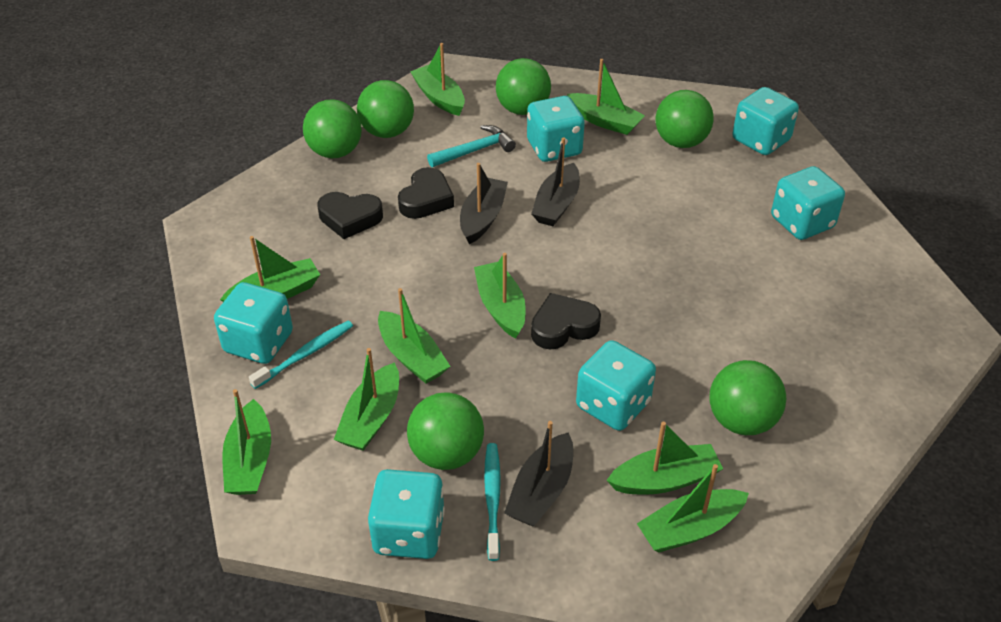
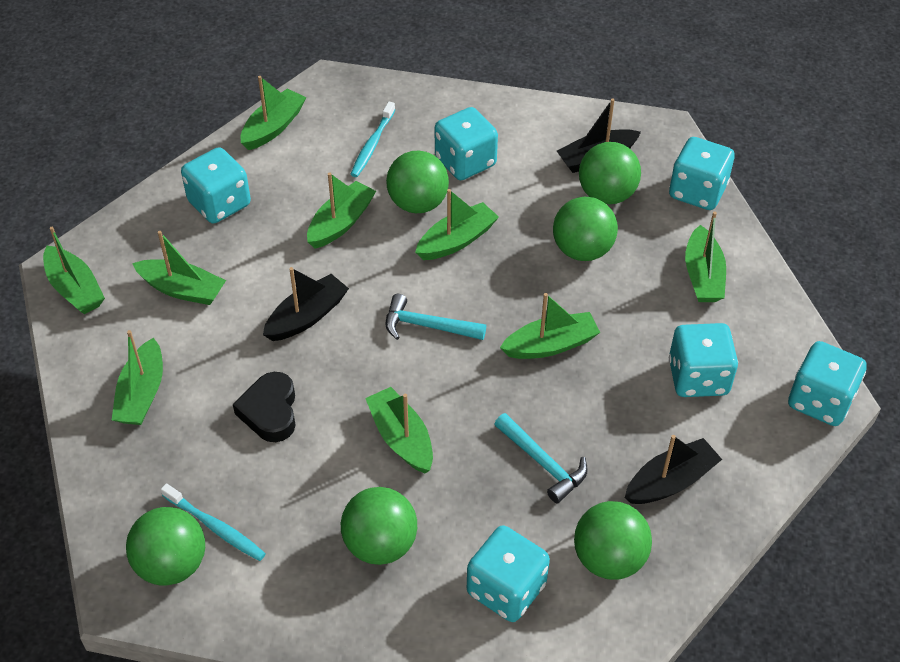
black heart: 3 -> 1
turquoise hammer: 1 -> 2

